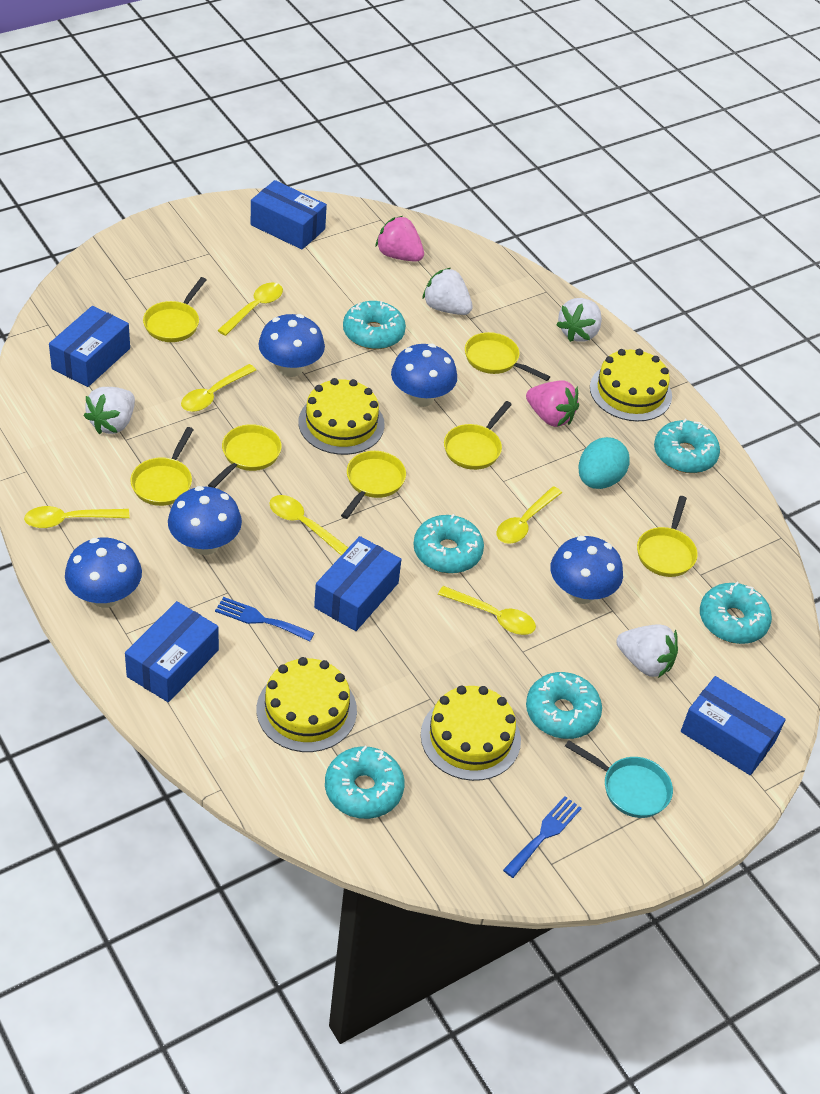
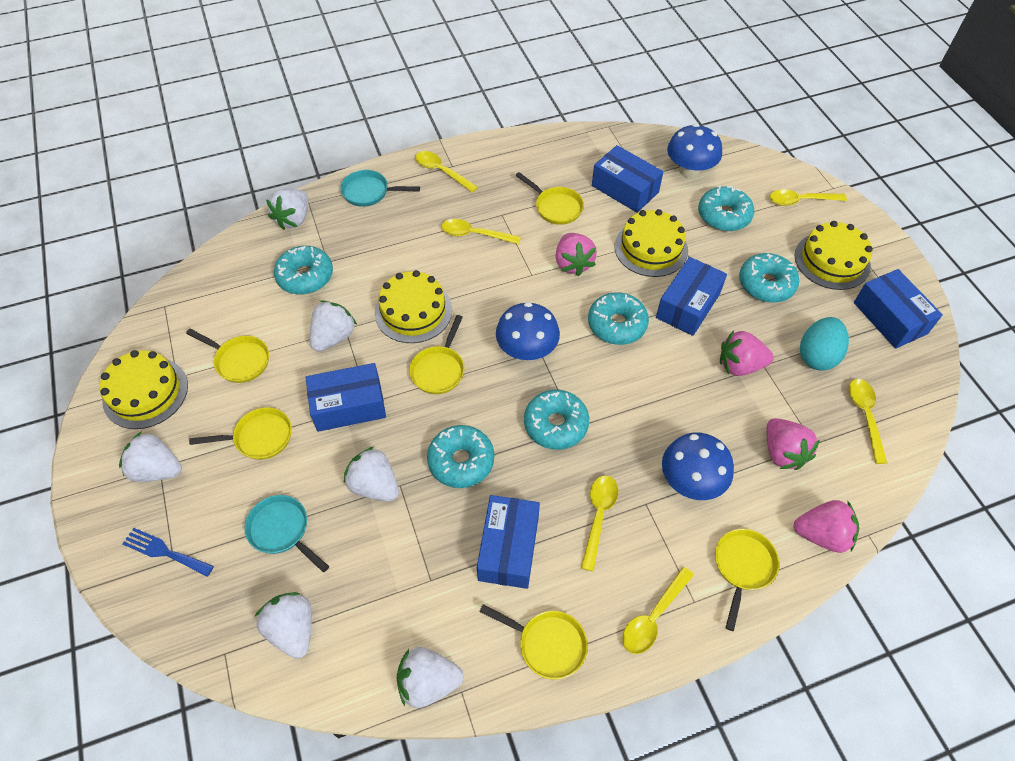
blue fork: 2 -> 1
blue mushroom: 5 -> 3
pink strawberry: 2 -> 4
turquoise pan: 1 -> 2
white strawberry: 4 -> 6
yellow pan: 7 -> 6

